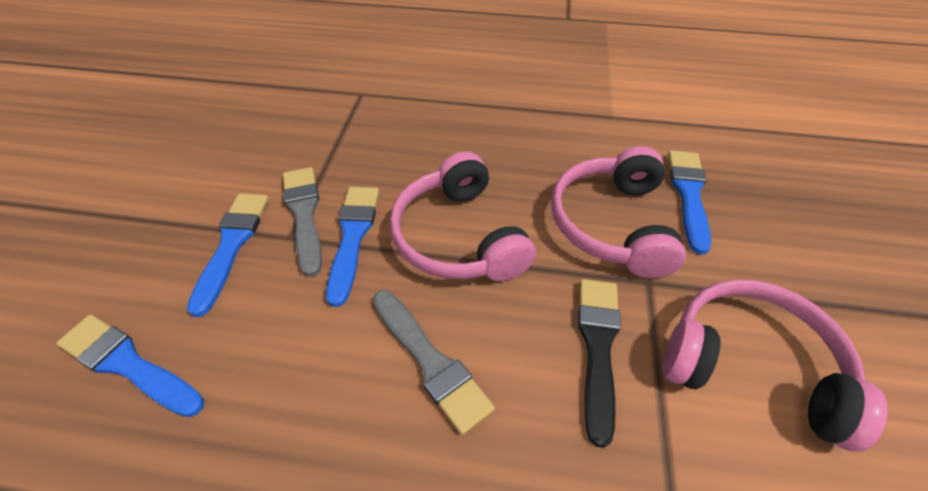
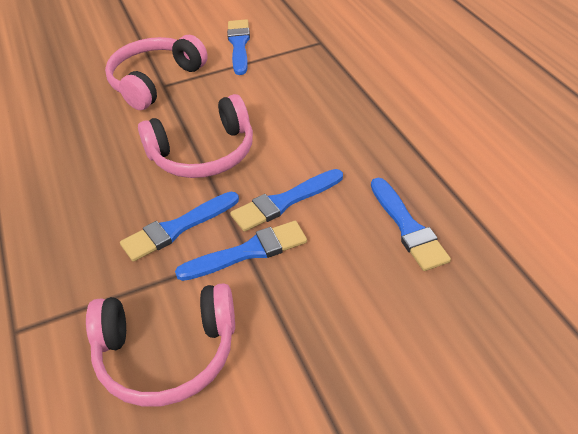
black brush: 1 -> 0
blue brush: 4 -> 5
grey brush: 2 -> 0

